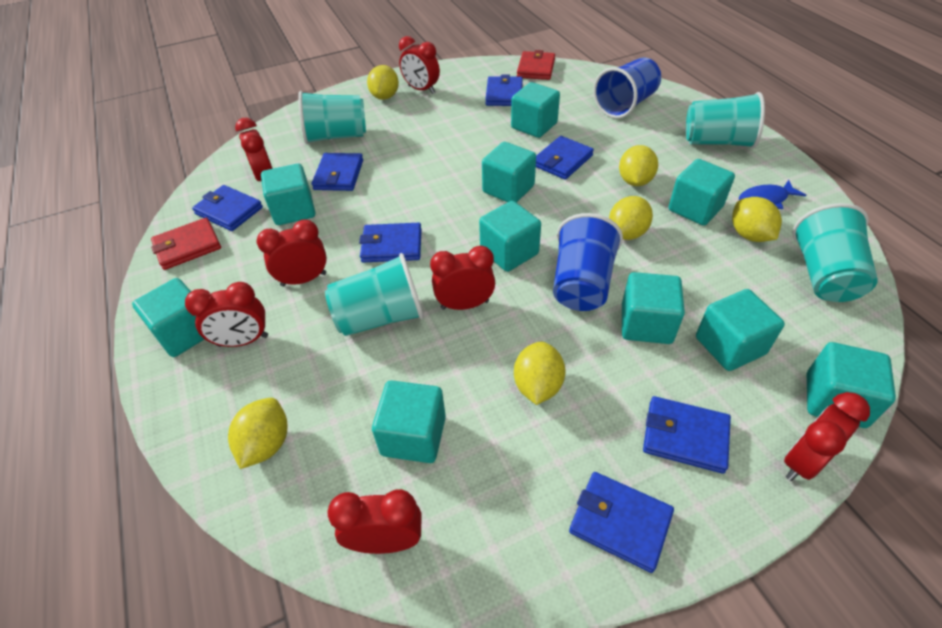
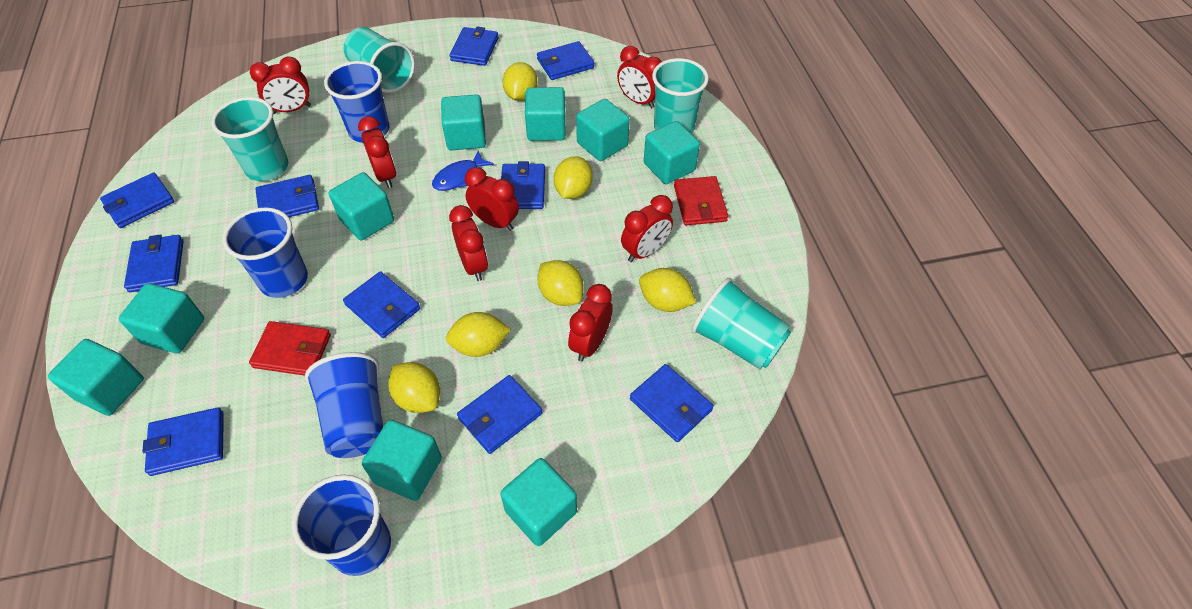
blue cup: 2 -> 4
blue wallet: 7 -> 10
turquoise cube: 10 -> 9

